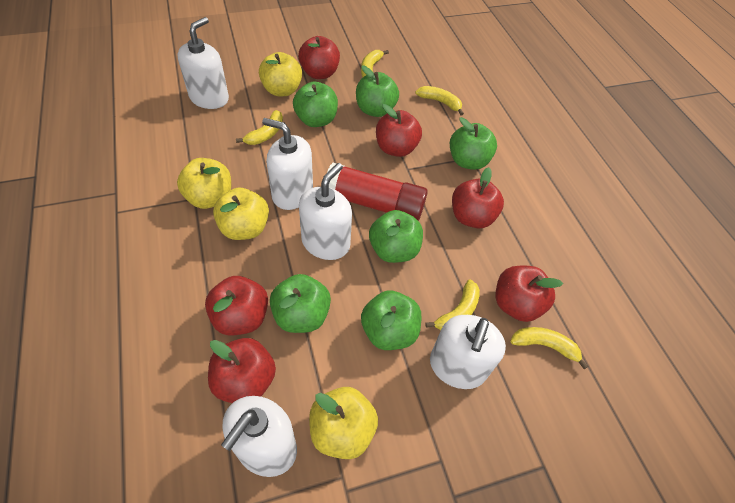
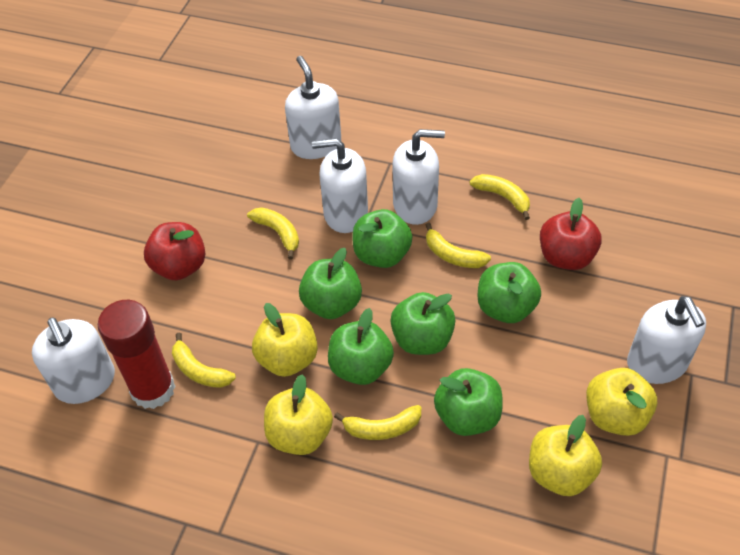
red apple: 6 -> 2

